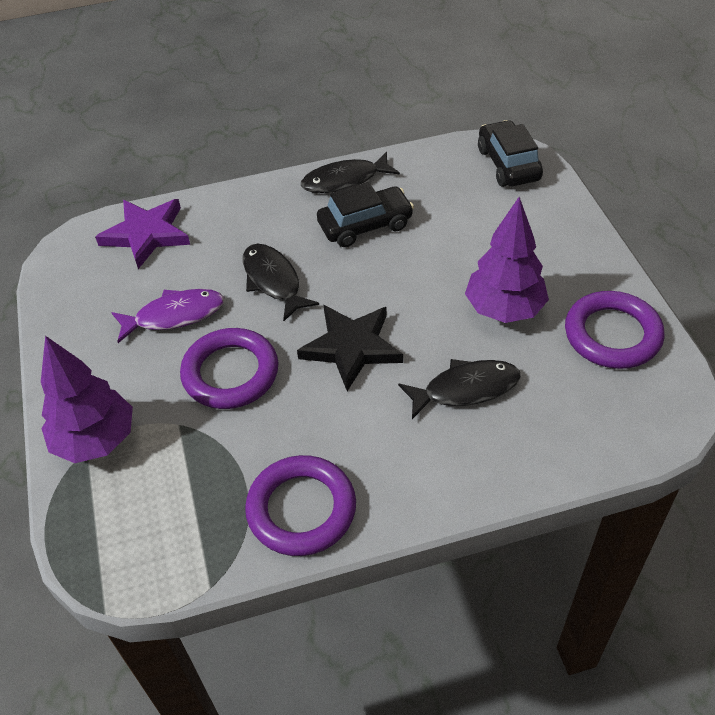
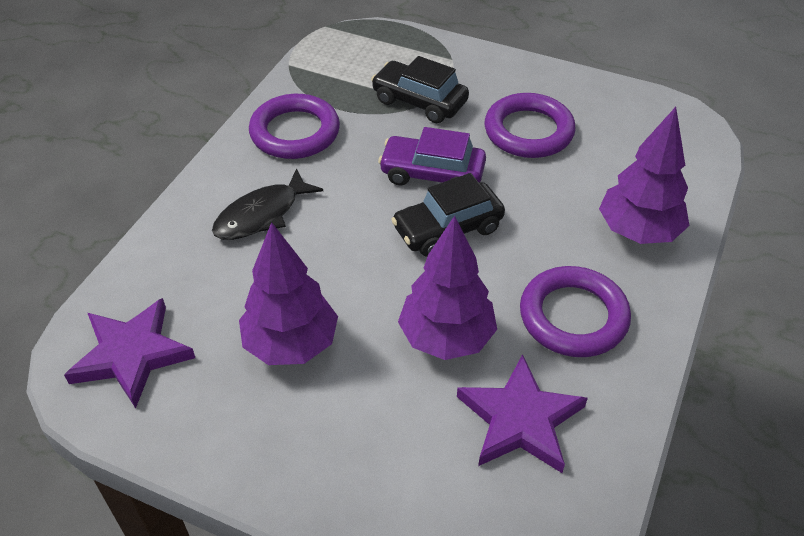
black fish: 3 -> 1
black star: 1 -> 0
purple car: 0 -> 1
purple fish: 1 -> 0
purple star: 1 -> 2
purple tree: 2 -> 3

